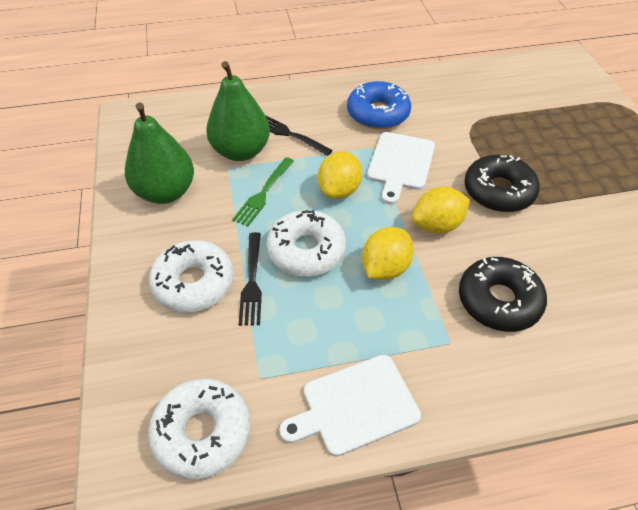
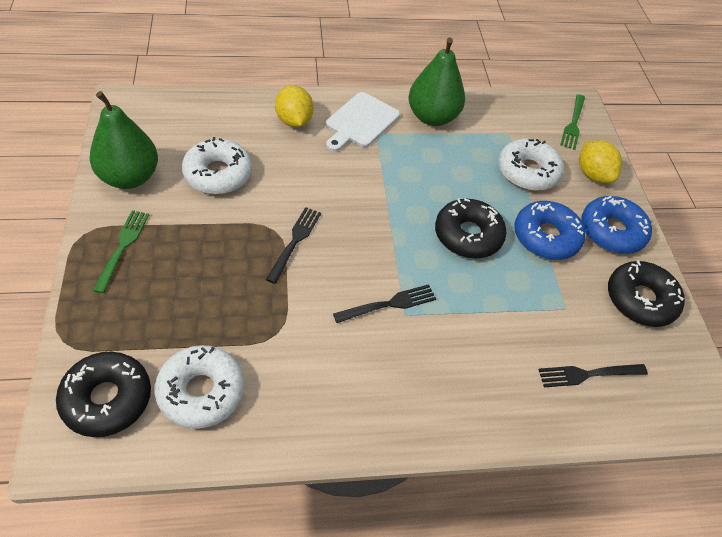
black donut: 2 -> 3
black fork: 2 -> 3
blue donut: 1 -> 2
green fork: 1 -> 2
white cutting board: 2 -> 1
yellow lemon: 3 -> 2

